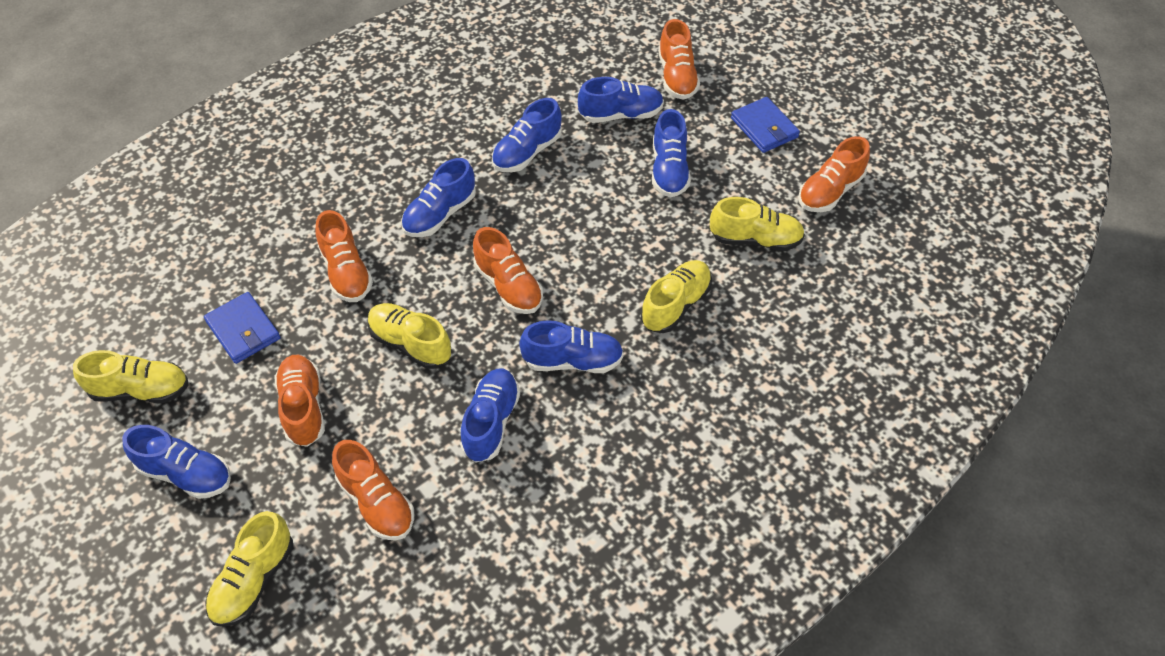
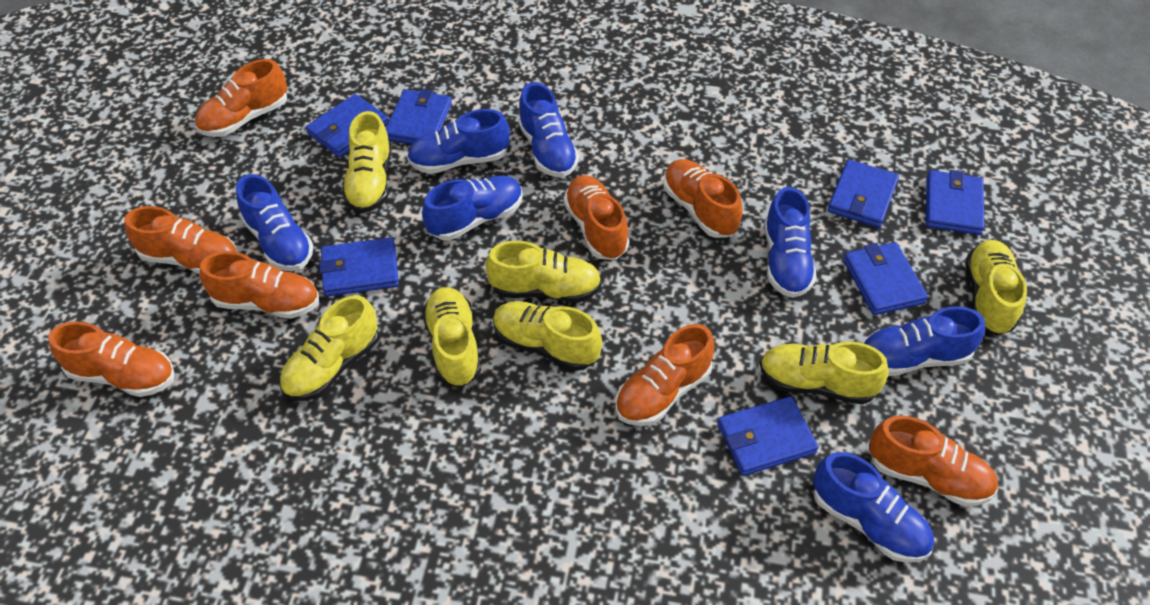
blue wallet: 2 -> 7
orange shoe: 6 -> 8
yellow shoe: 5 -> 7

